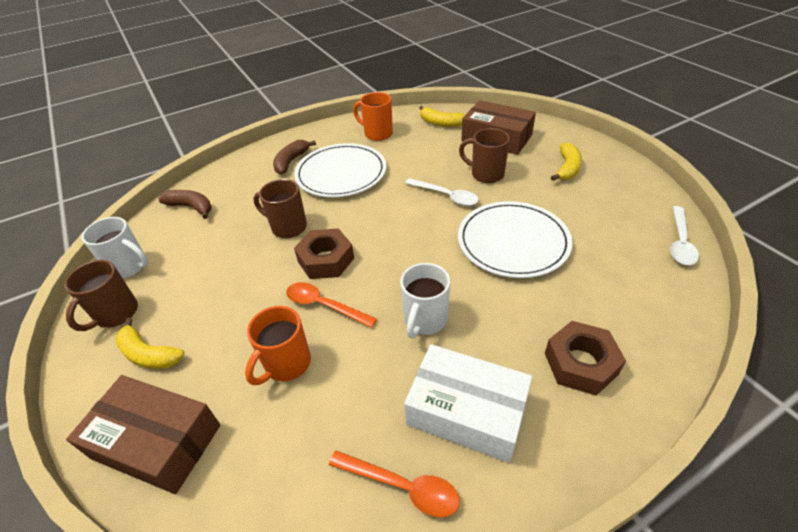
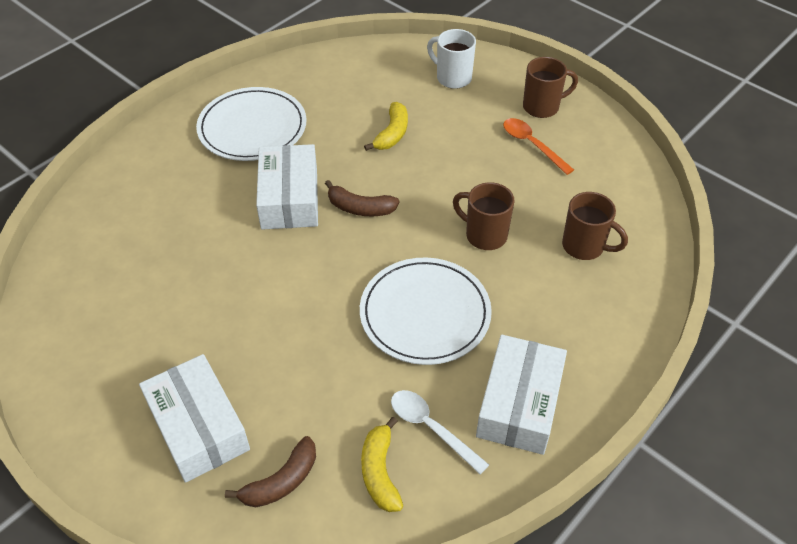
brown box: 2 -> 0
brown nut: 2 -> 0
orange mug: 2 -> 0
orange spoon: 2 -> 1
white box: 1 -> 3
white mug: 2 -> 1
white spoon: 2 -> 1
yellow banana: 3 -> 2

